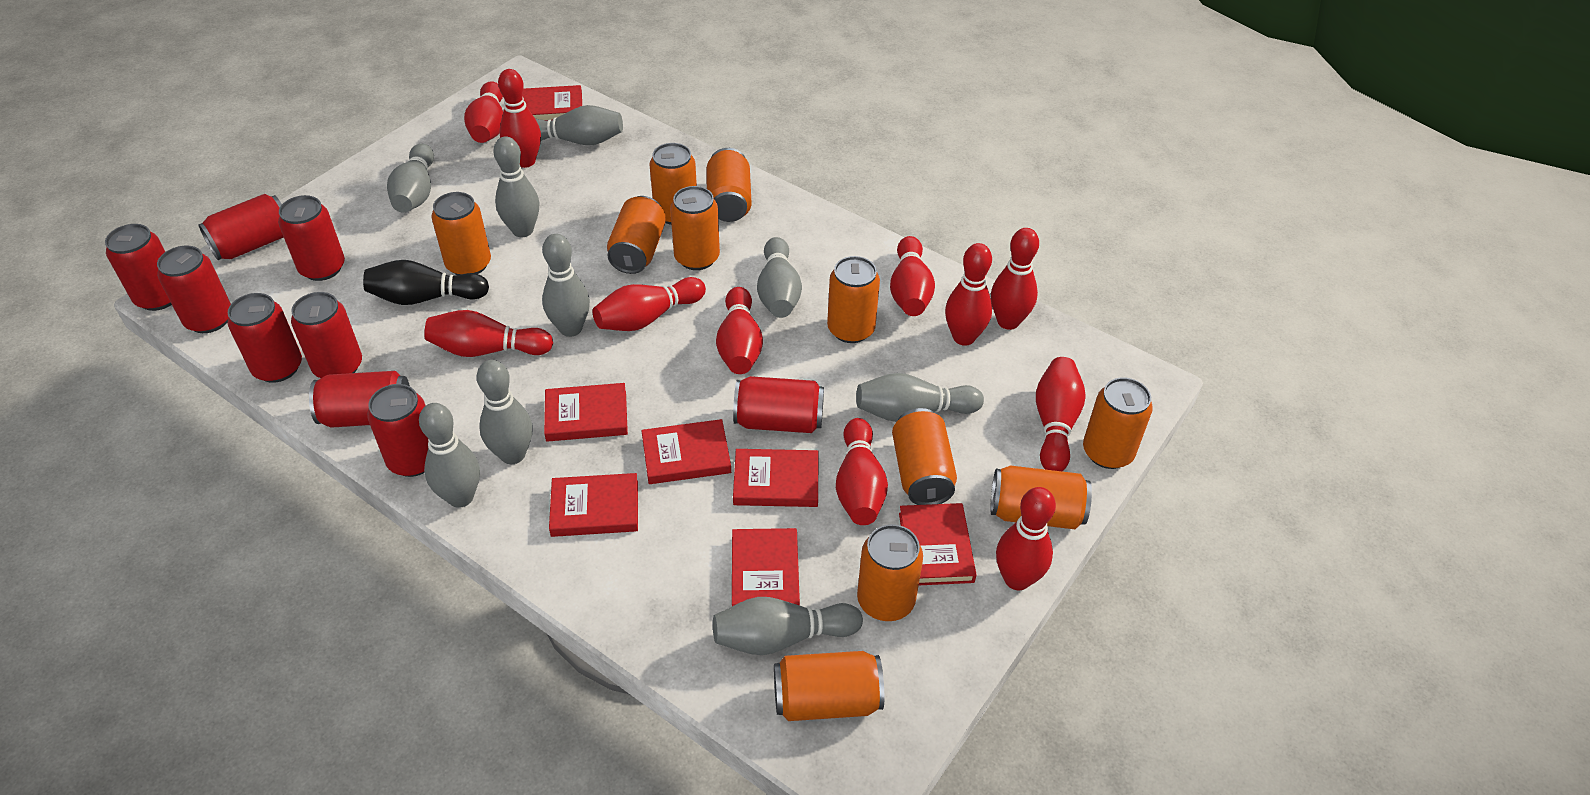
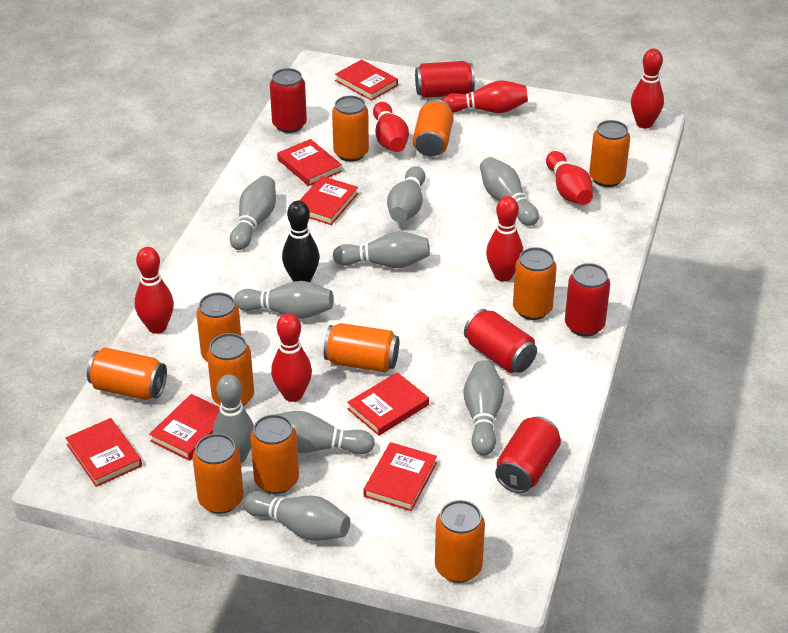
red bowling pin: 11 -> 7
red can: 9 -> 5

